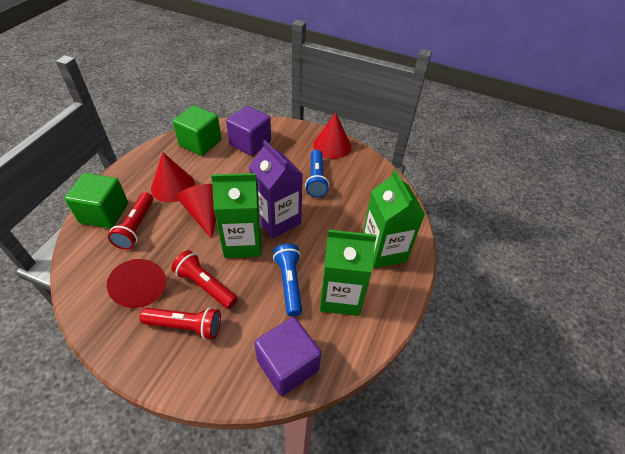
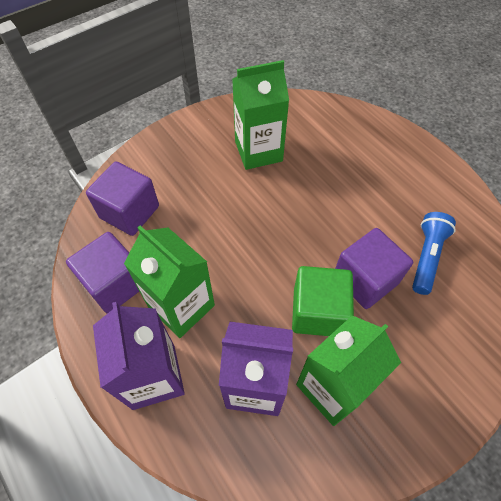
blue flashlight: 2 -> 1
green cube: 2 -> 1
purple carton: 1 -> 2
purple cube: 2 -> 3
red cone: 4 -> 0
red flashlight: 3 -> 0

